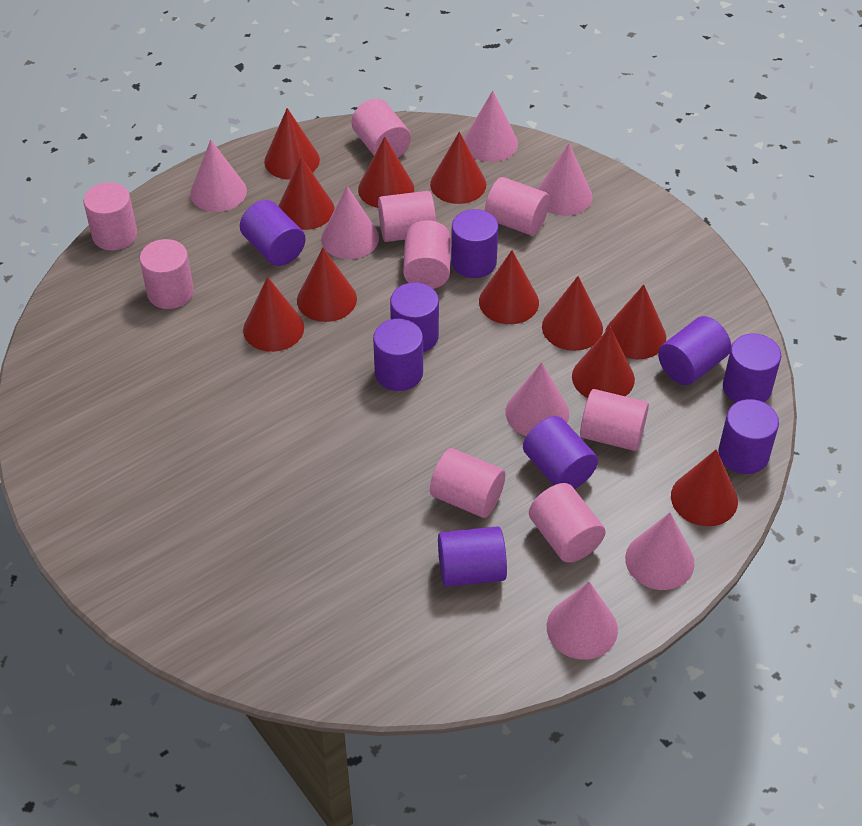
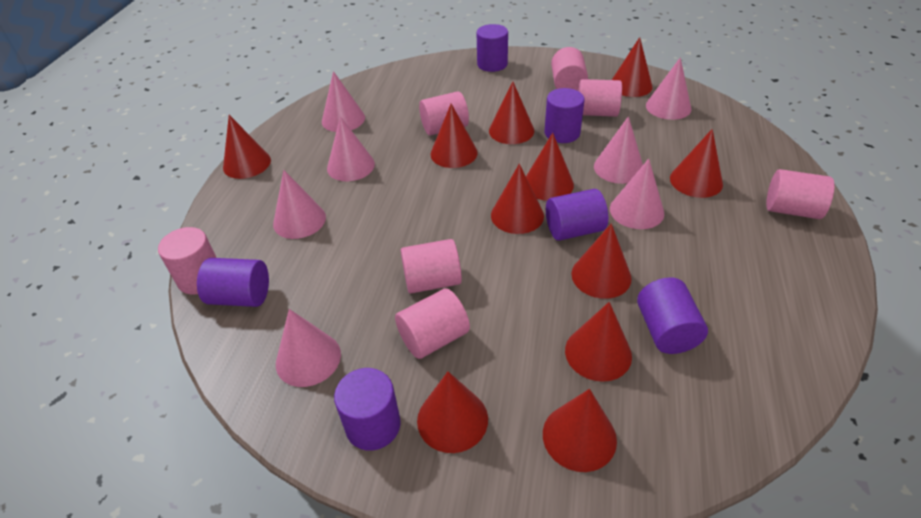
pink cylinder: 9 -> 7
purple cylinder: 9 -> 6

